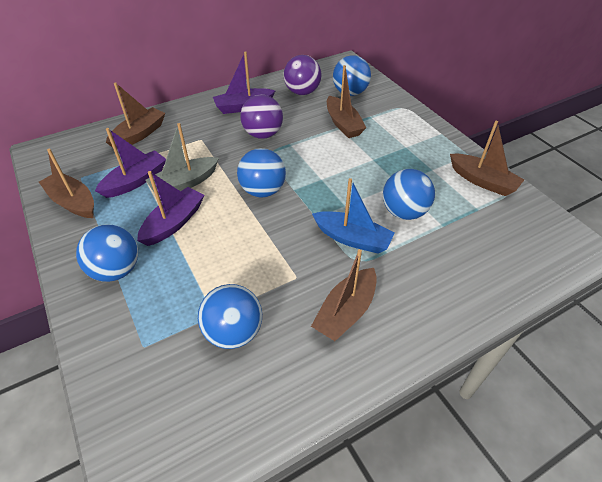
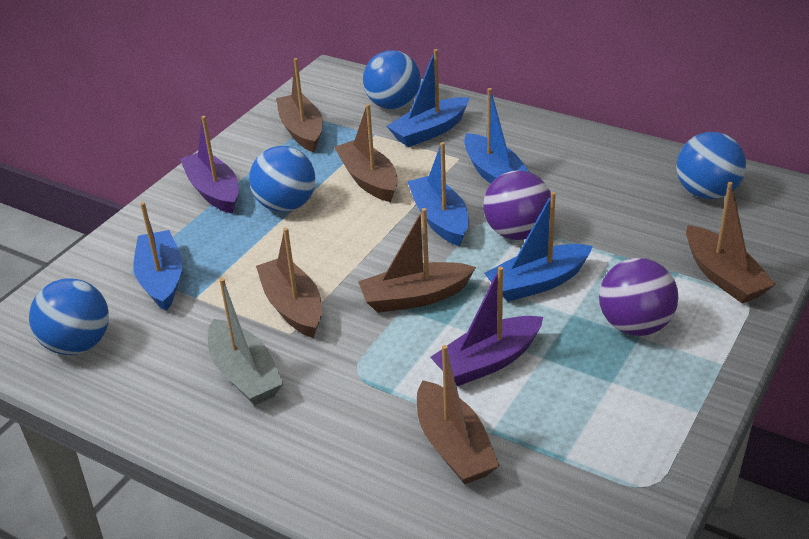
blue ball: 5 -> 4
blue boat: 1 -> 5
brown boat: 5 -> 6
purple boat: 3 -> 2

